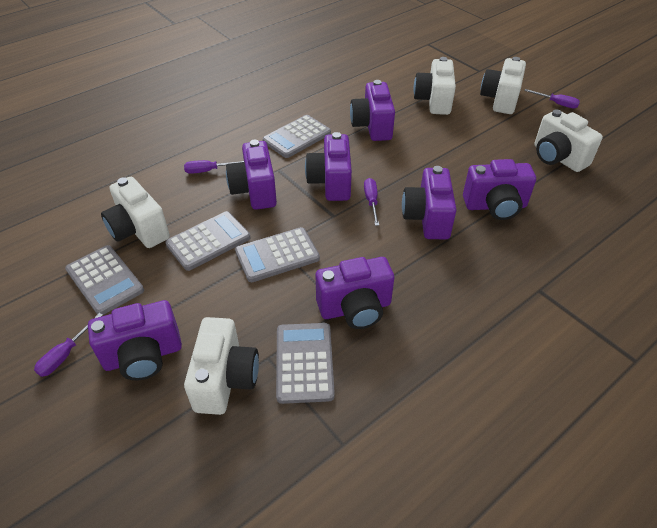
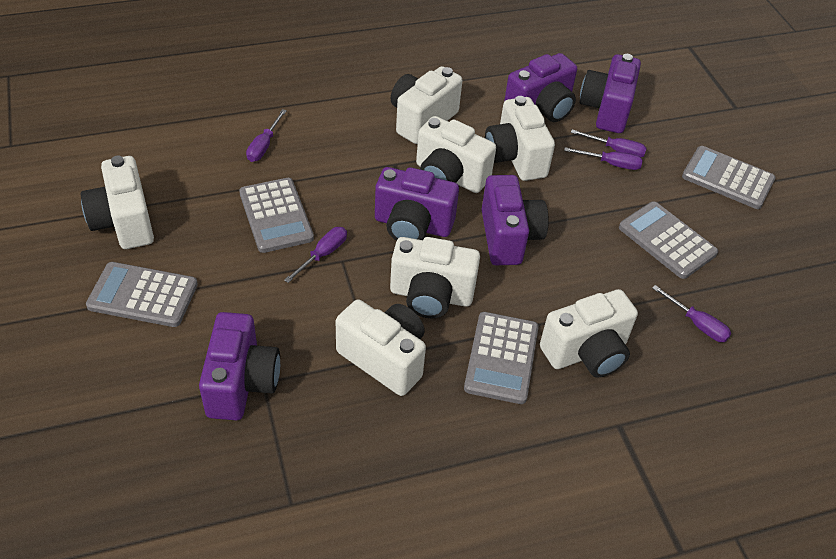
purple camera: 7 -> 5
purple screwdriver: 4 -> 5
white camera: 5 -> 7

